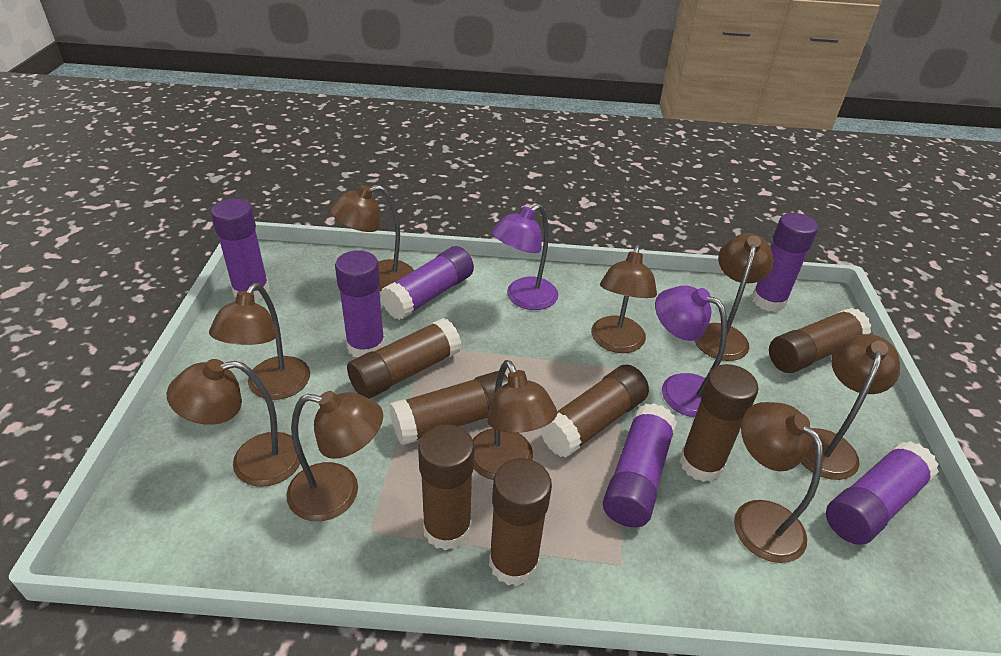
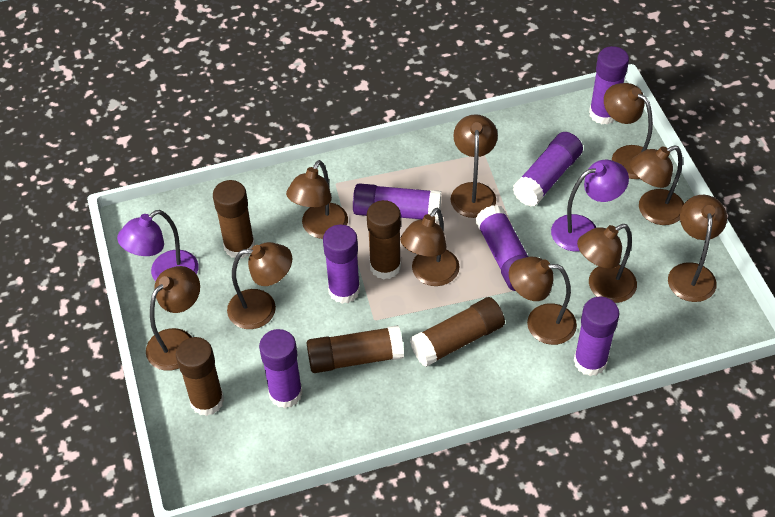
brown glue stick: 7 -> 5
brown lamp: 9 -> 10
purple glue stick: 6 -> 7

